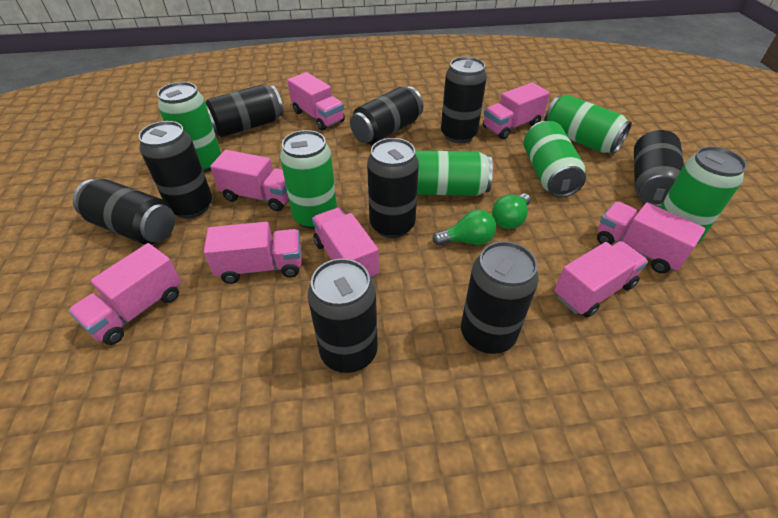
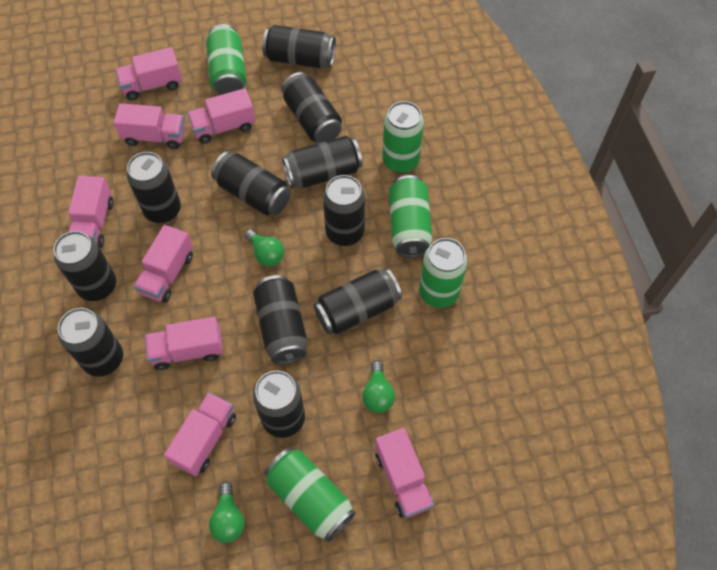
black can: 9 -> 11
green can: 6 -> 5
green light bulb: 2 -> 3

